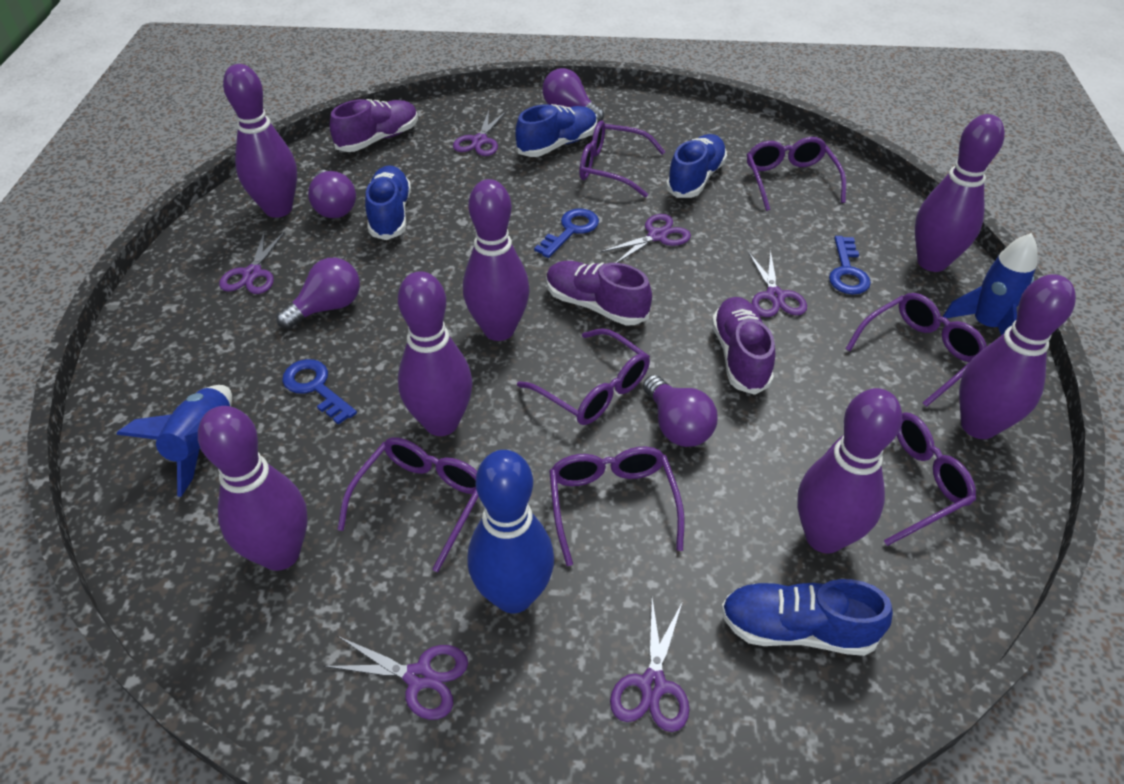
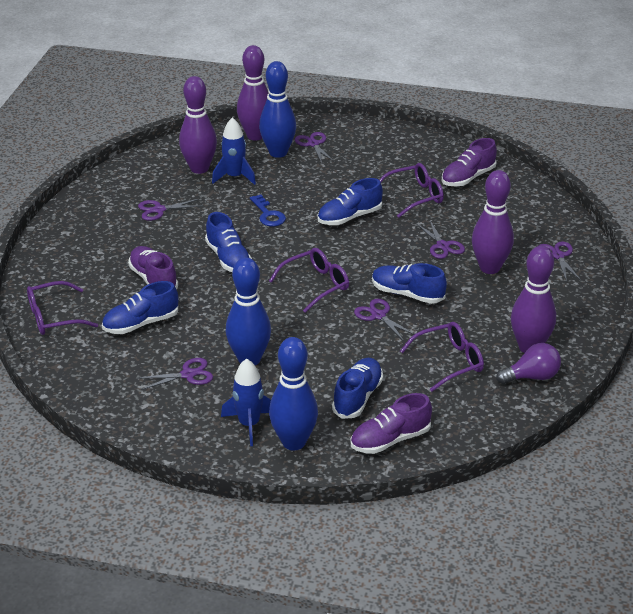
blue bowling pin: 1 -> 3
blue key: 3 -> 1
blue shoe: 4 -> 5
purple bowling pin: 7 -> 4
purple glasses: 7 -> 4
purple light bulb: 4 -> 1

